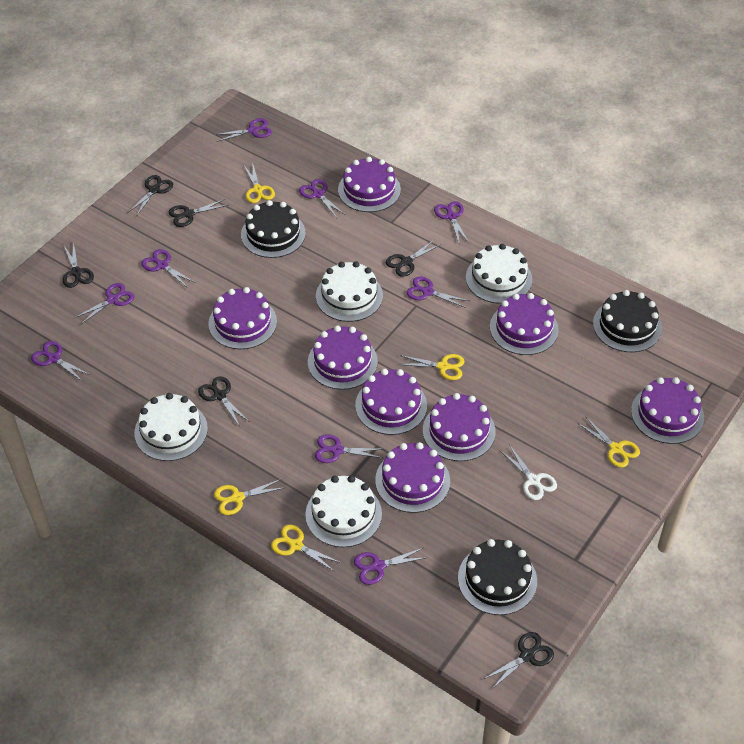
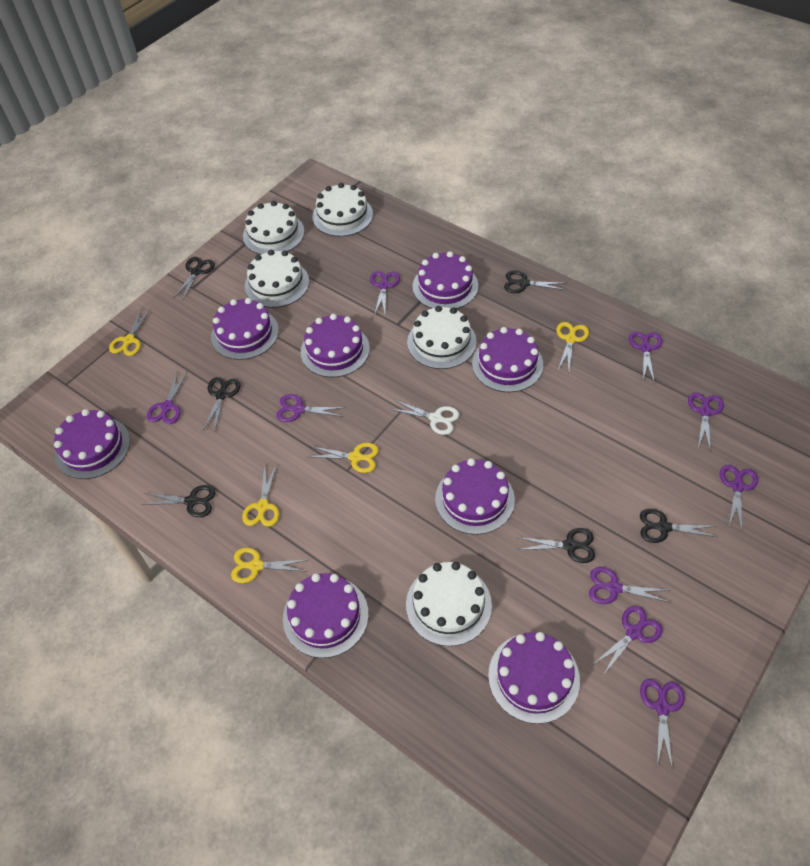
black cake: 3 -> 0
white cake: 4 -> 5

